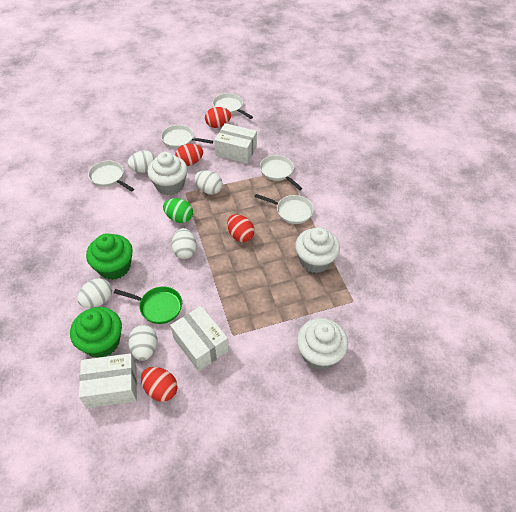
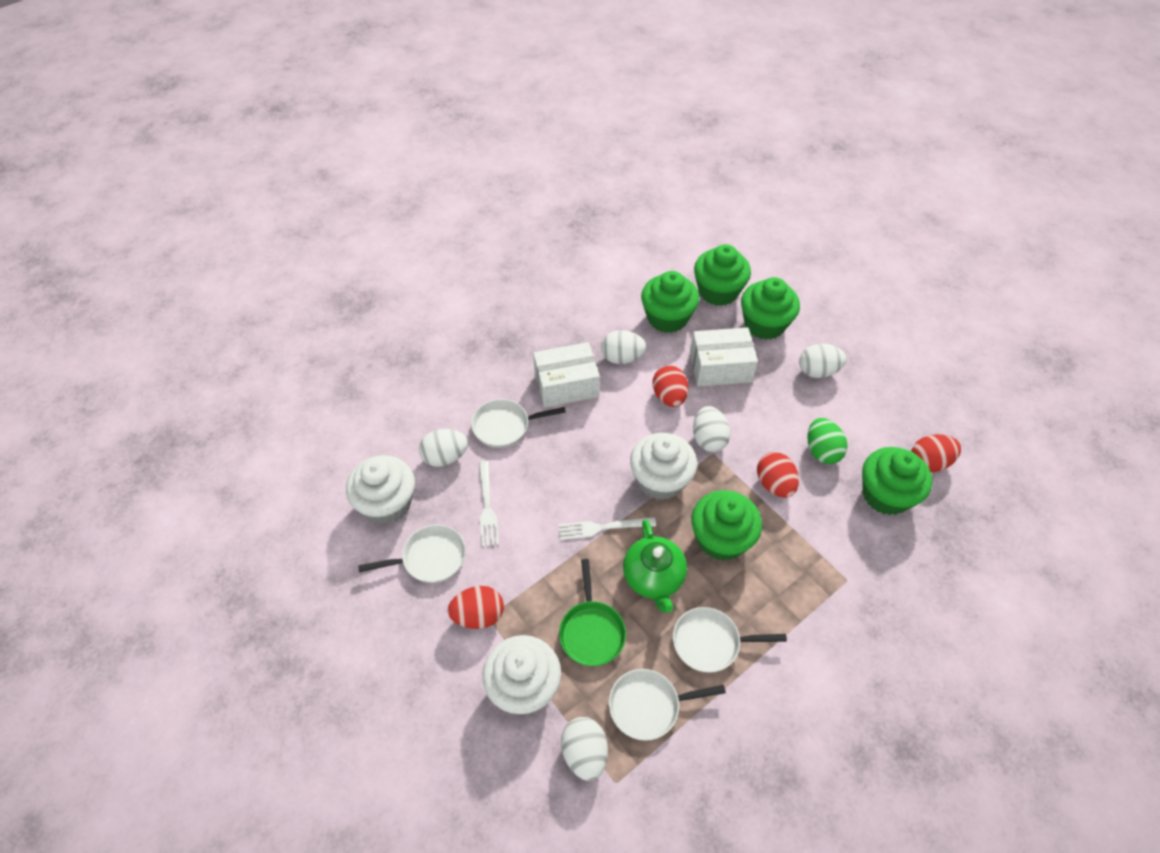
green cupcake: 2 -> 5
green teapot: 0 -> 1
white box: 3 -> 2
white fork: 0 -> 2
white pan: 5 -> 4

